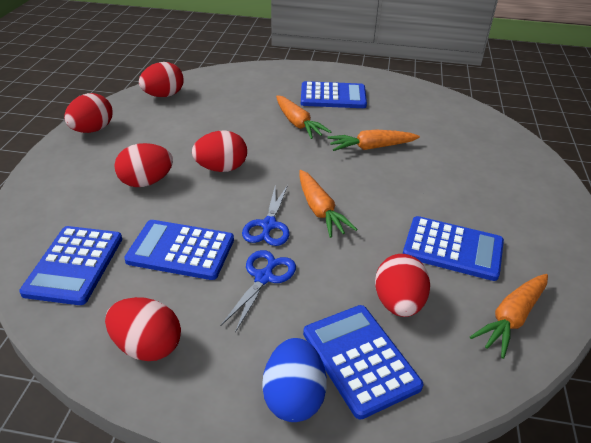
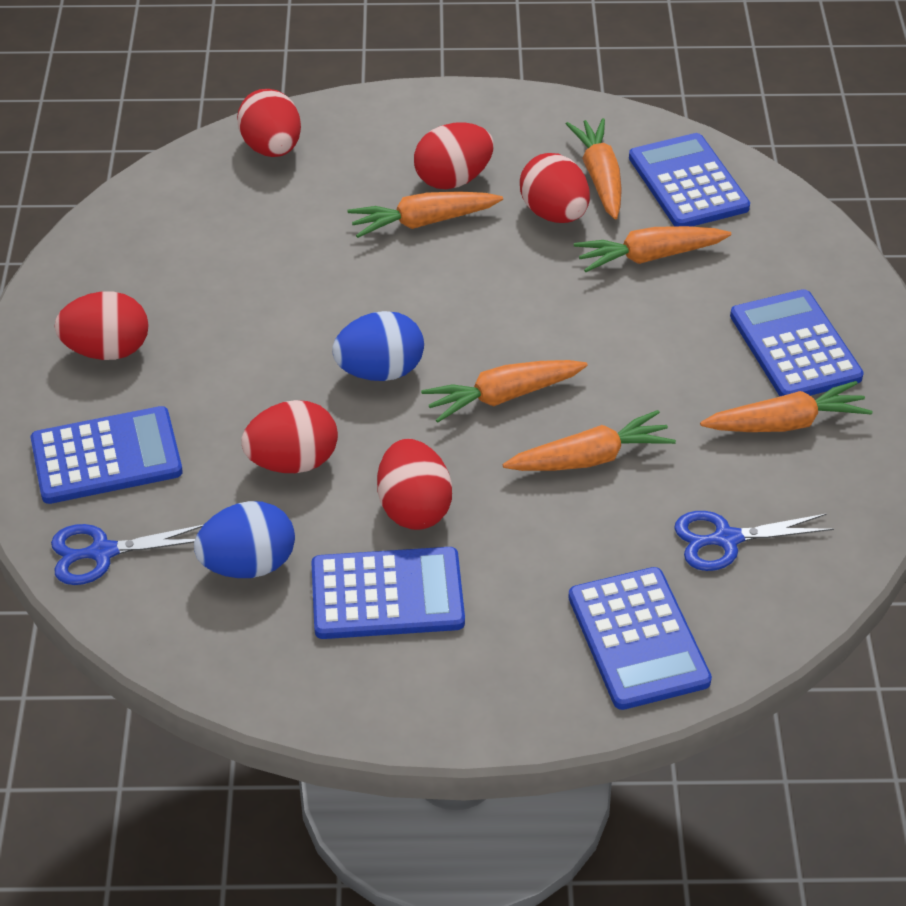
blue egg: 1 -> 2
orange carrot: 4 -> 6

